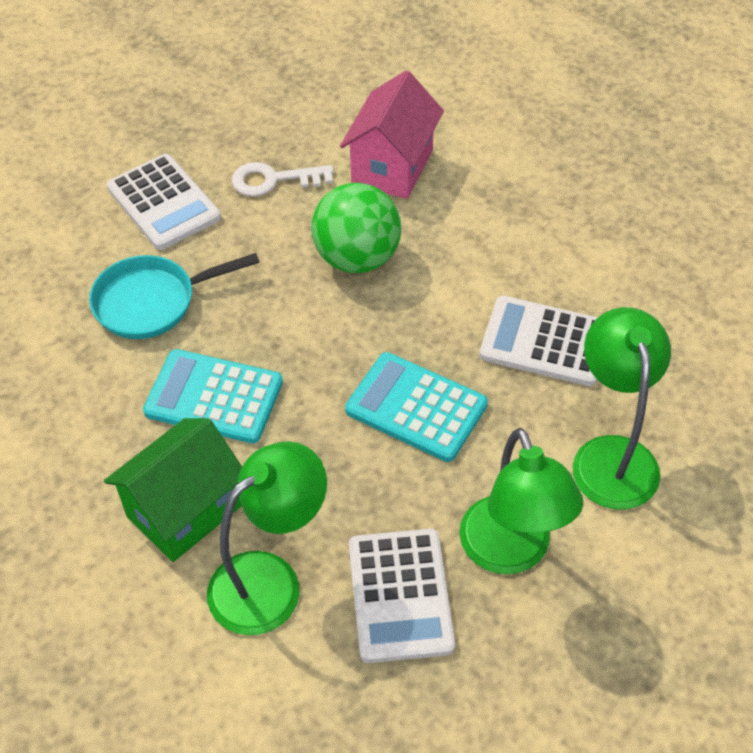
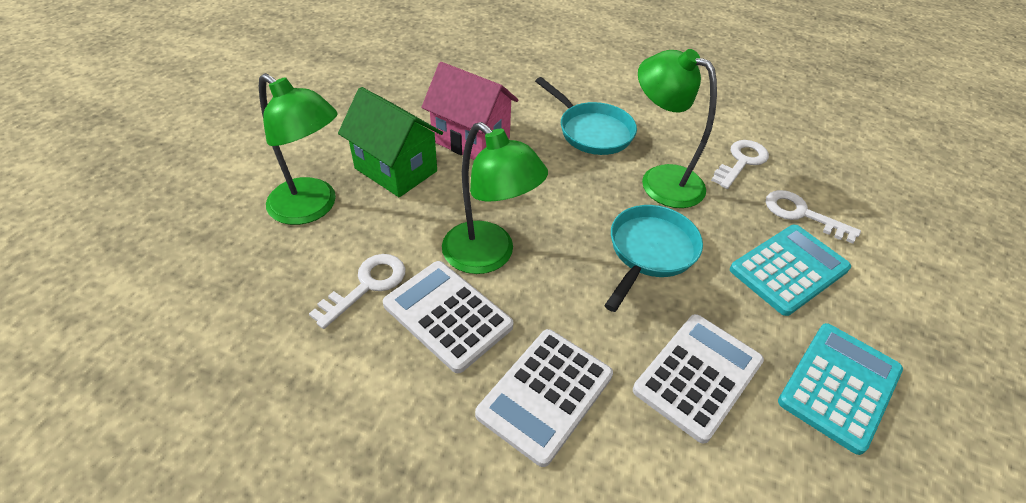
green ball: 1 -> 0
turquoise pan: 1 -> 2
white key: 1 -> 3

